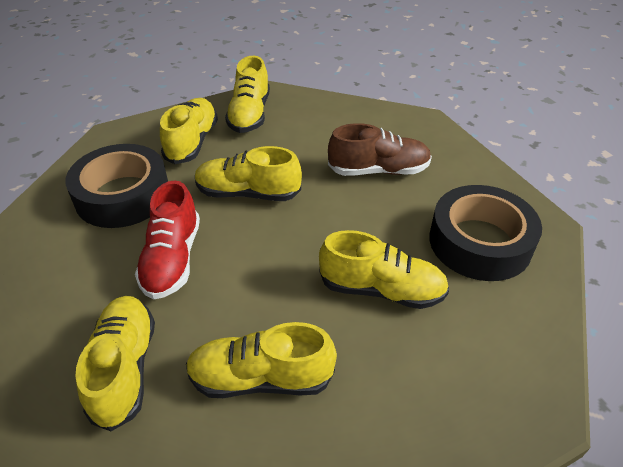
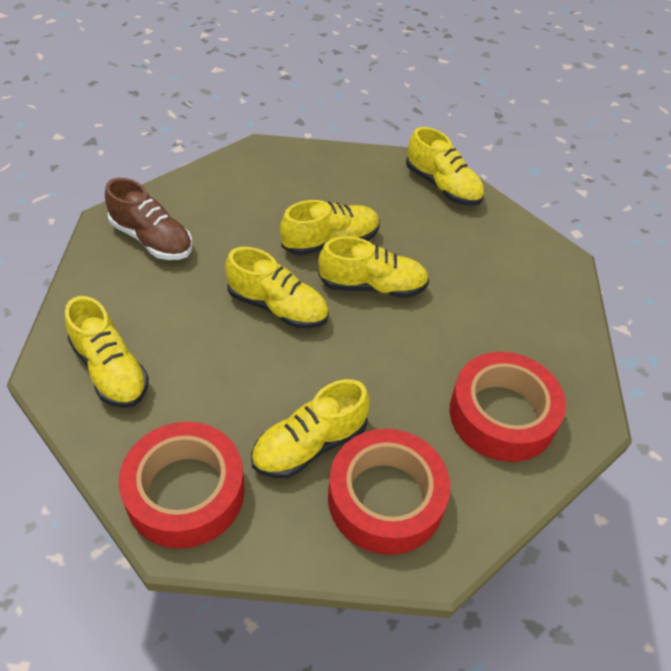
black tape: 2 -> 0
red shoe: 1 -> 0
red tape: 0 -> 3

